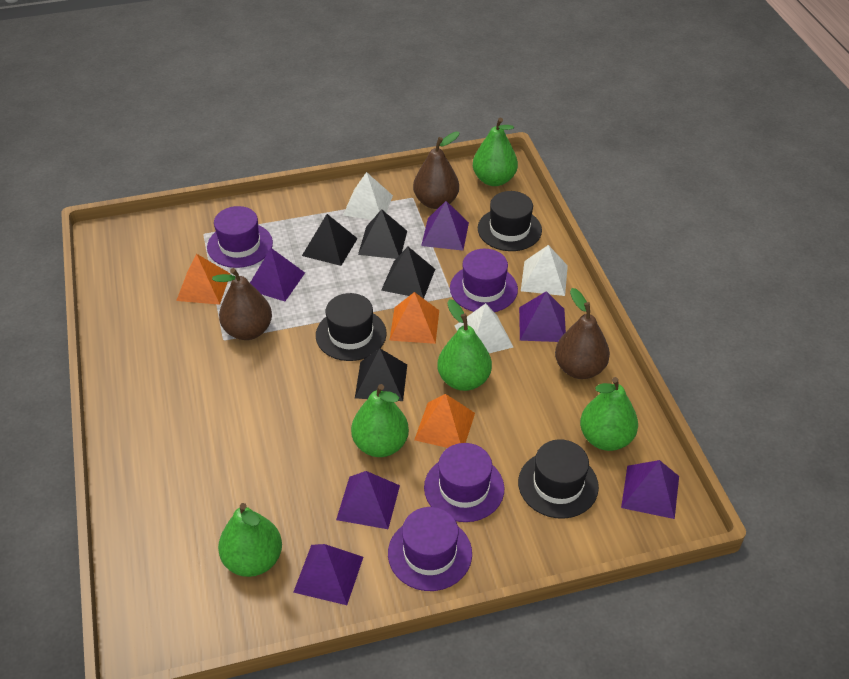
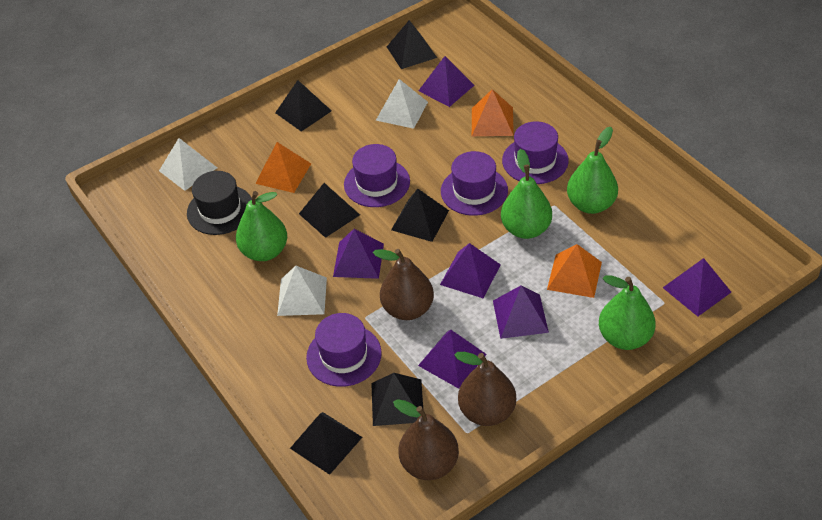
black hat: 3 -> 1
black pyramid: 4 -> 6
green pear: 5 -> 4

